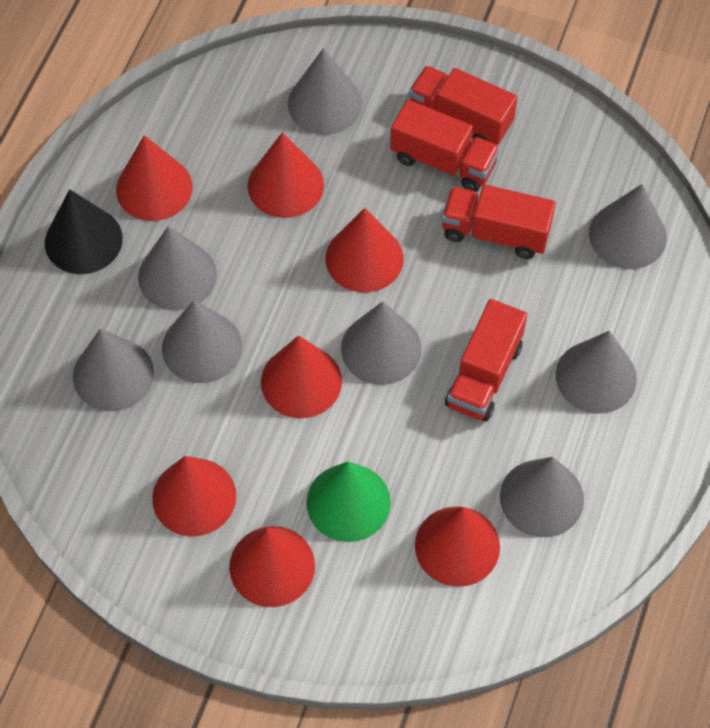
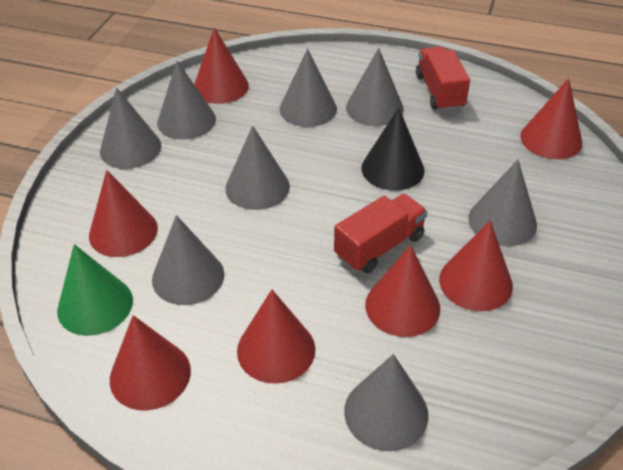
red truck: 4 -> 2

